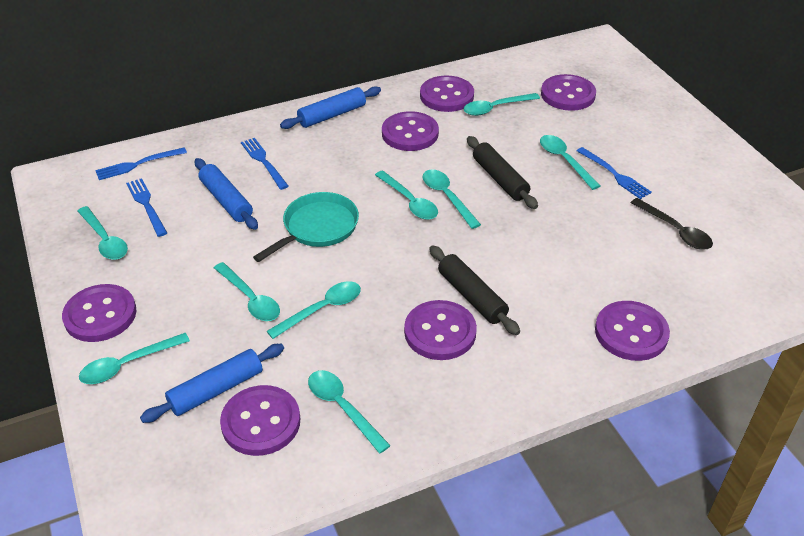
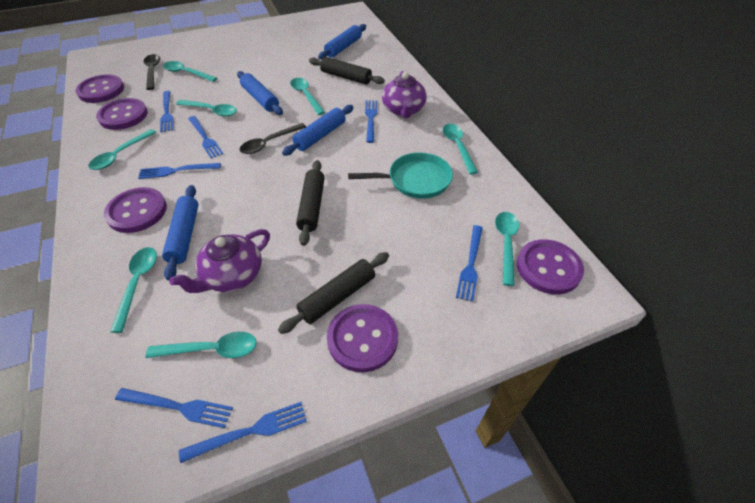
black rolling pin: 2 -> 3
black spoon: 1 -> 2
blue fork: 4 -> 7
blue rolling pin: 3 -> 4
purple button: 7 -> 5
purple teapot: 0 -> 2
turquoise spoon: 9 -> 8

